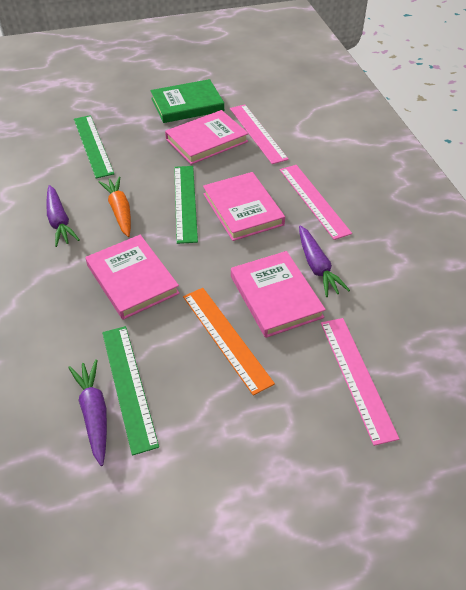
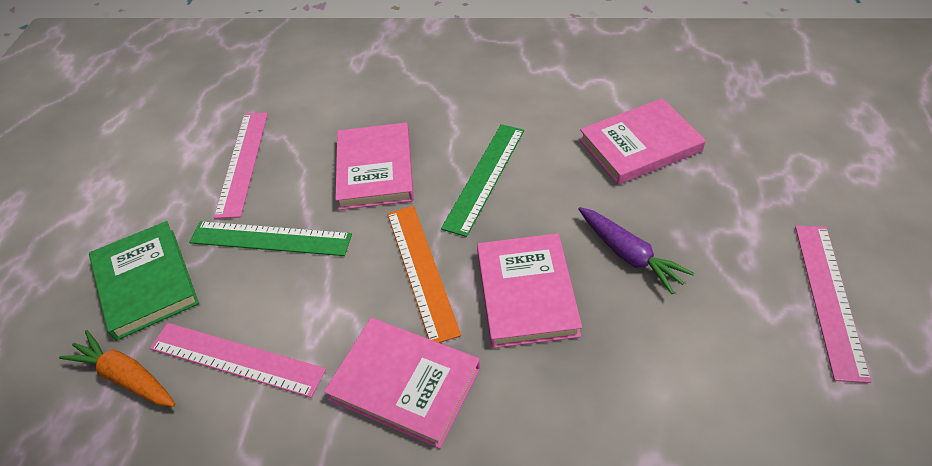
green ruler: 3 -> 2
purple carrot: 3 -> 1

